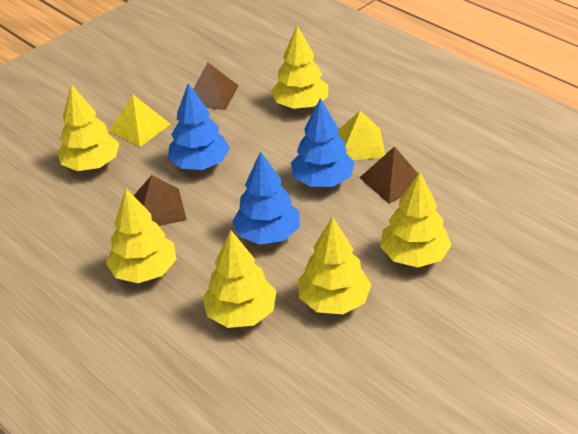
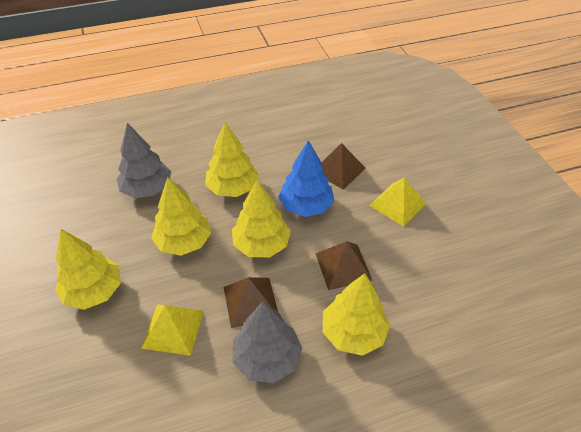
blue tree: 3 -> 1
grey tree: 0 -> 2
yellow tree: 6 -> 5

